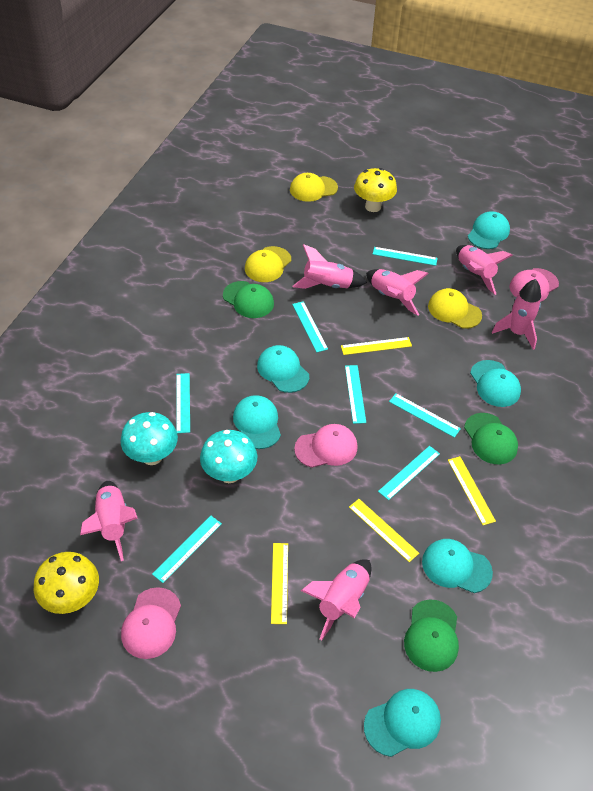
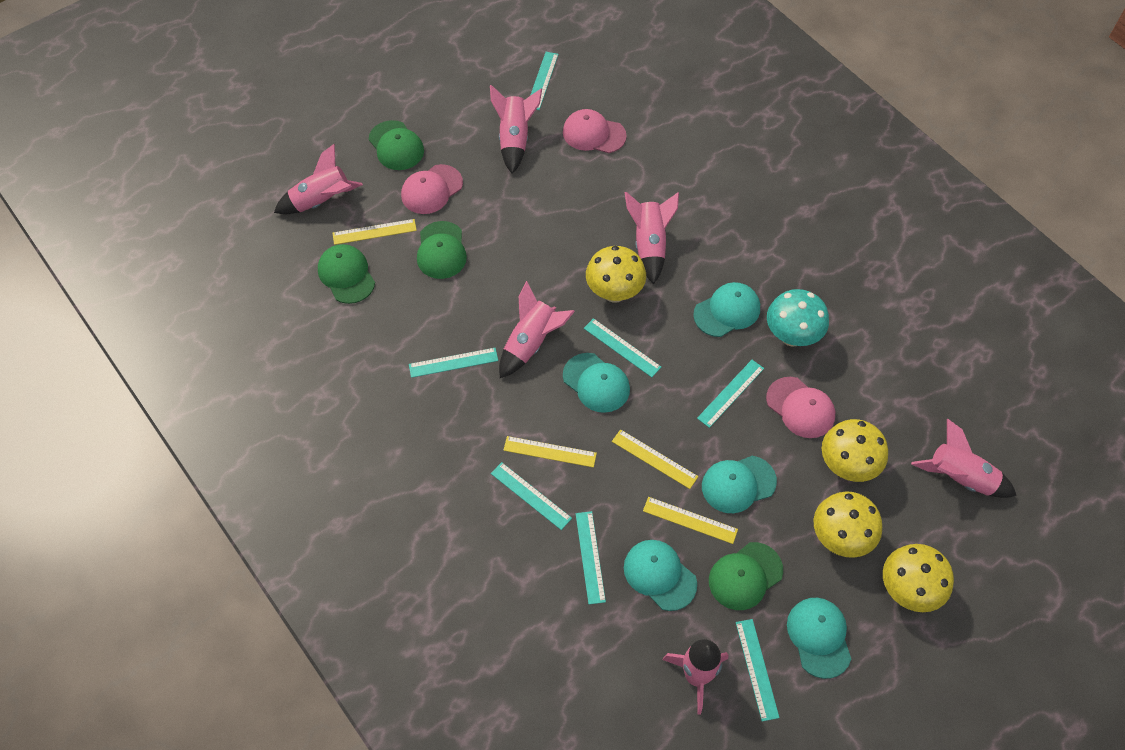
green cap: 3 -> 4
turquoise cap: 6 -> 5
turquoise mushroom: 2 -> 1
yellow cap: 3 -> 0
yellow mushroom: 2 -> 4

